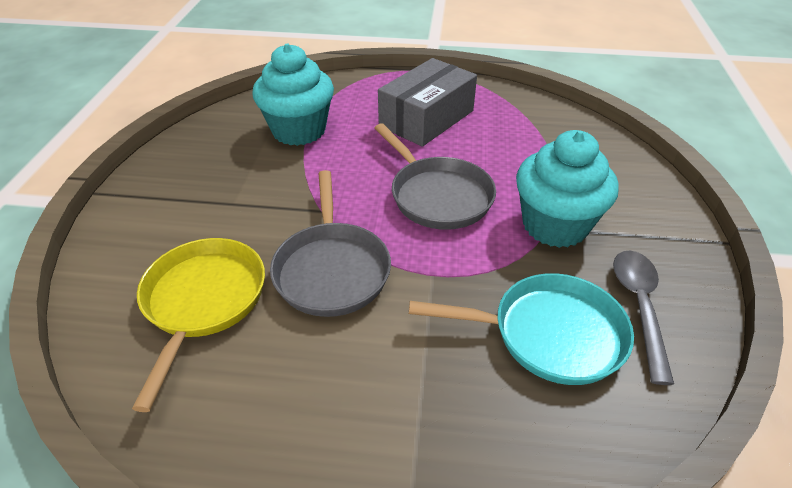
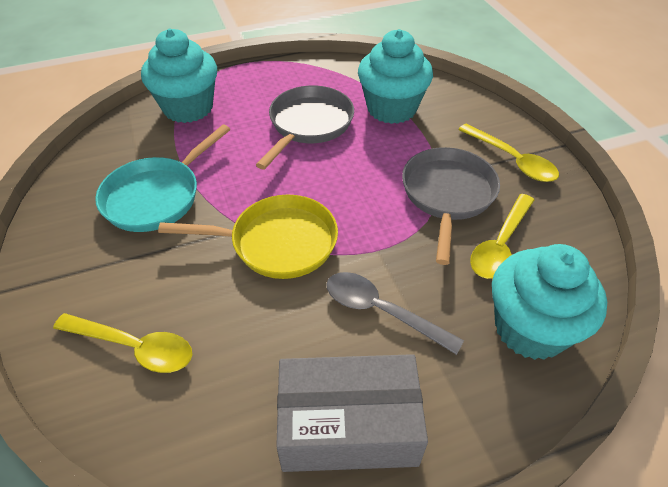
turquoise cupcake: 2 -> 3
yellow spoon: 0 -> 3

